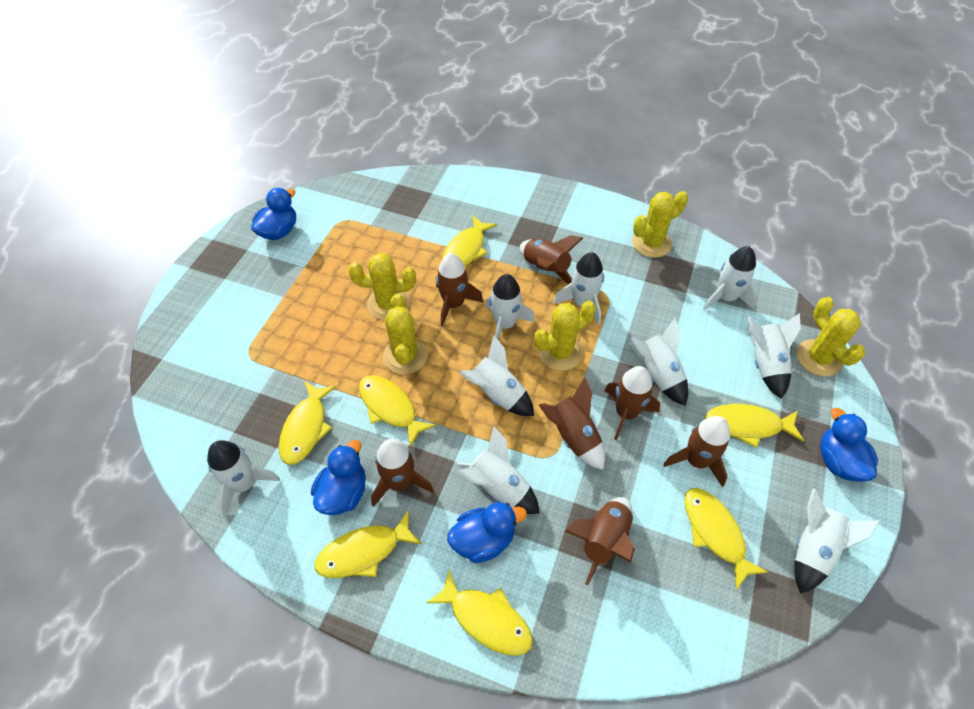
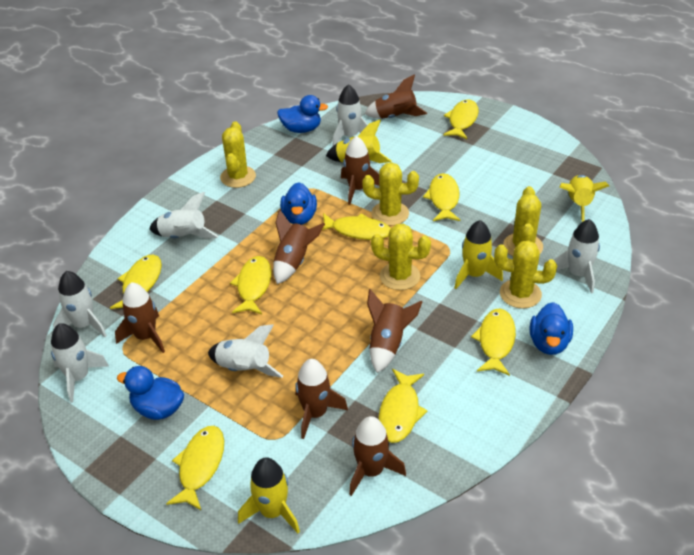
white rocket: 9 -> 6
yellow fish: 7 -> 8
yellow rocket: 0 -> 4

